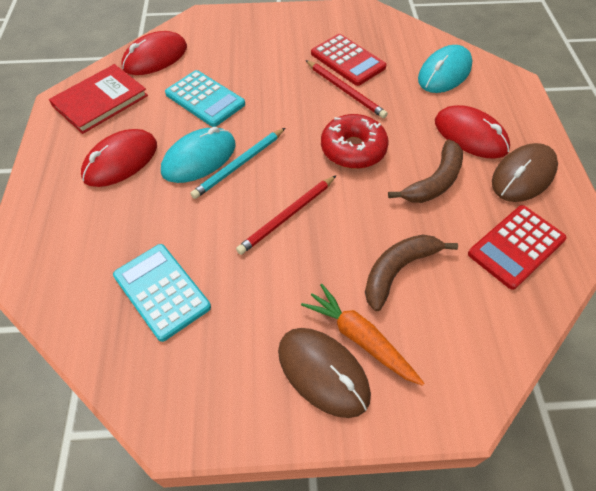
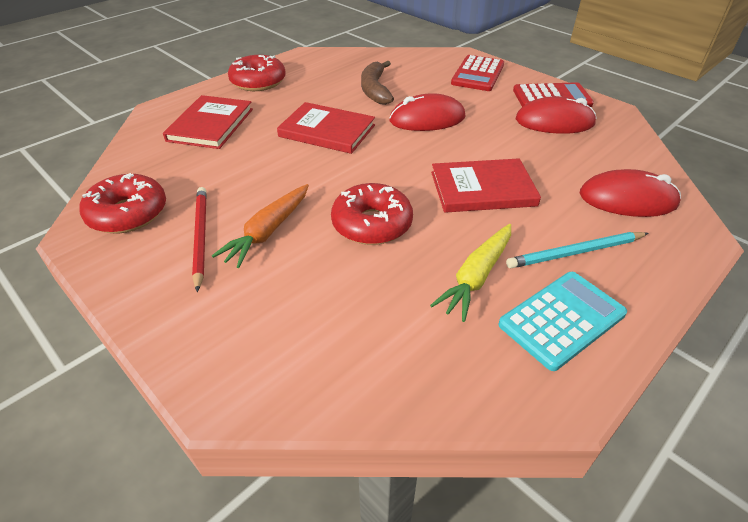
brown banana: 2 -> 1
brown mouse: 2 -> 0
red book: 1 -> 3
red donut: 1 -> 3
red pencil: 2 -> 1
turquoise calculator: 2 -> 1
turquoise mouse: 2 -> 0
yellow carrot: 0 -> 1

